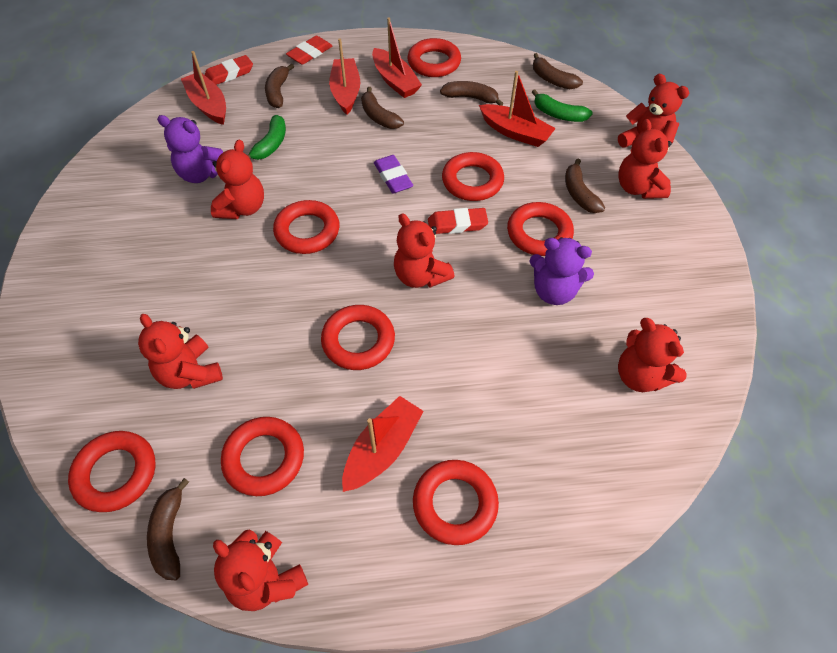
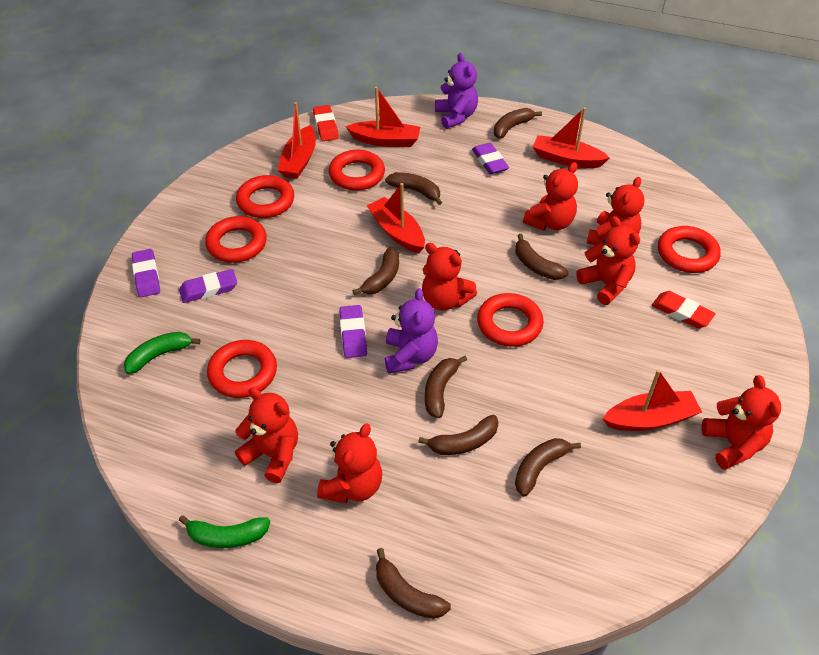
brown banana: 6 -> 8
purple eraser: 1 -> 4
red eraser: 3 -> 2
red ring: 8 -> 6

